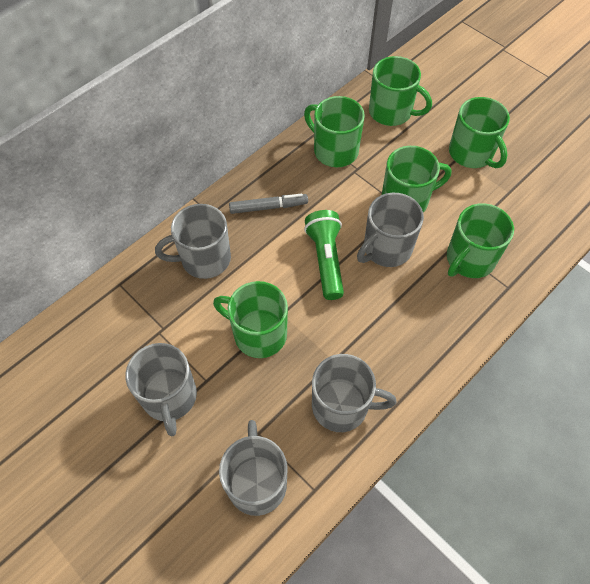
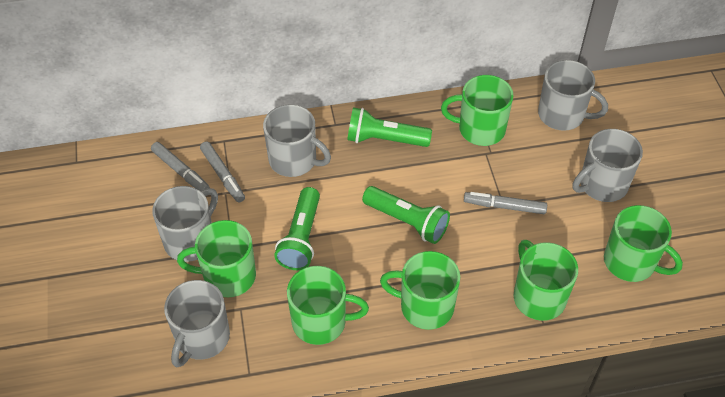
green flashlight: 1 -> 3
grey marker: 1 -> 3

